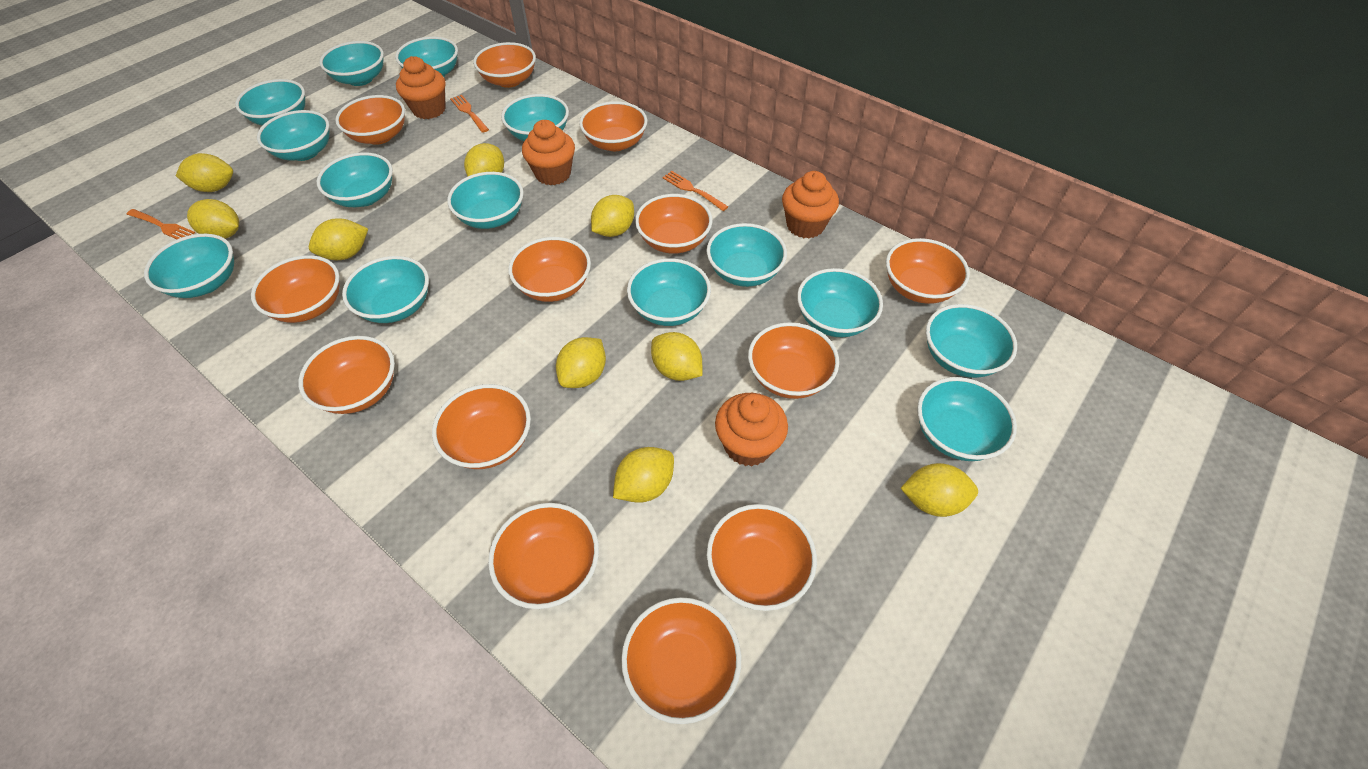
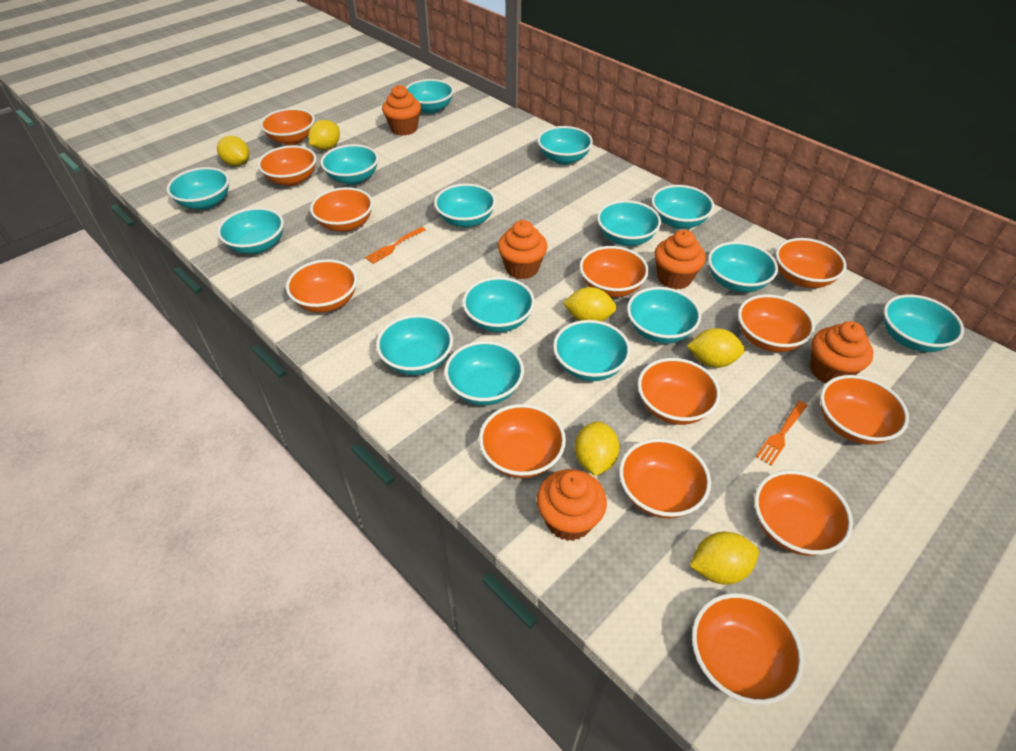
orange cupcake: 4 -> 5
orange fork: 3 -> 2
turquoise bowl: 14 -> 15
yellow lemon: 9 -> 6

